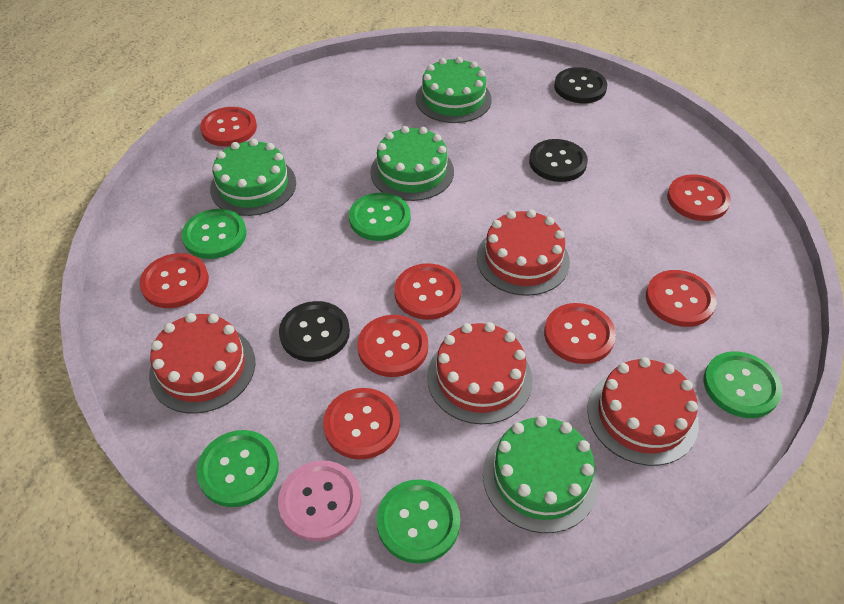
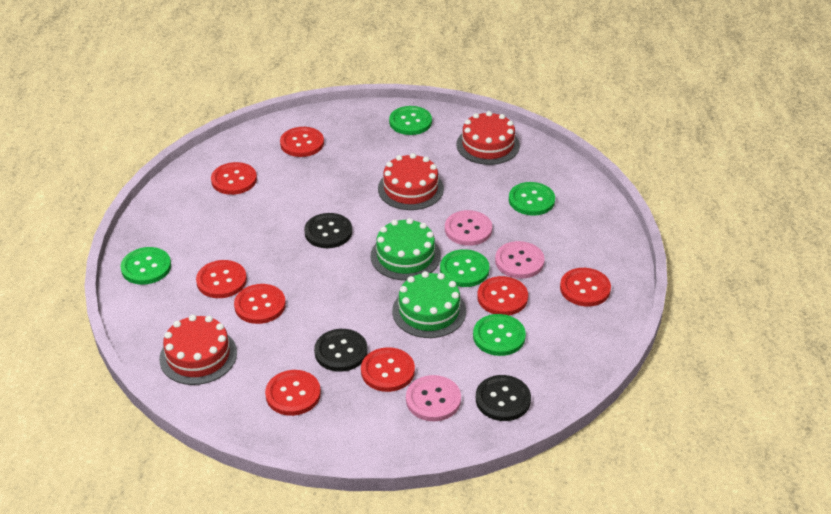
green cake: 4 -> 2
pink button: 1 -> 3
red cake: 4 -> 3

